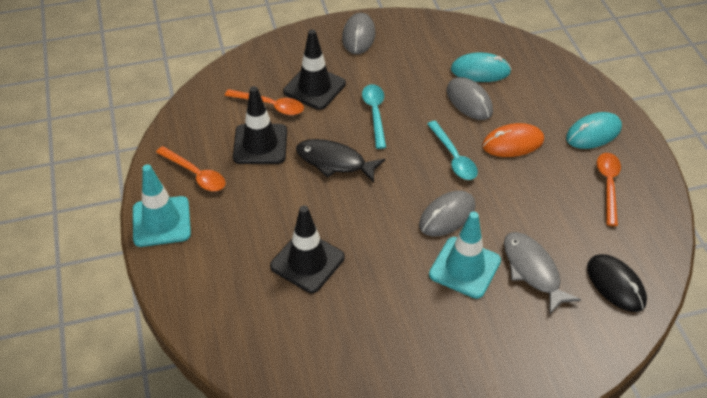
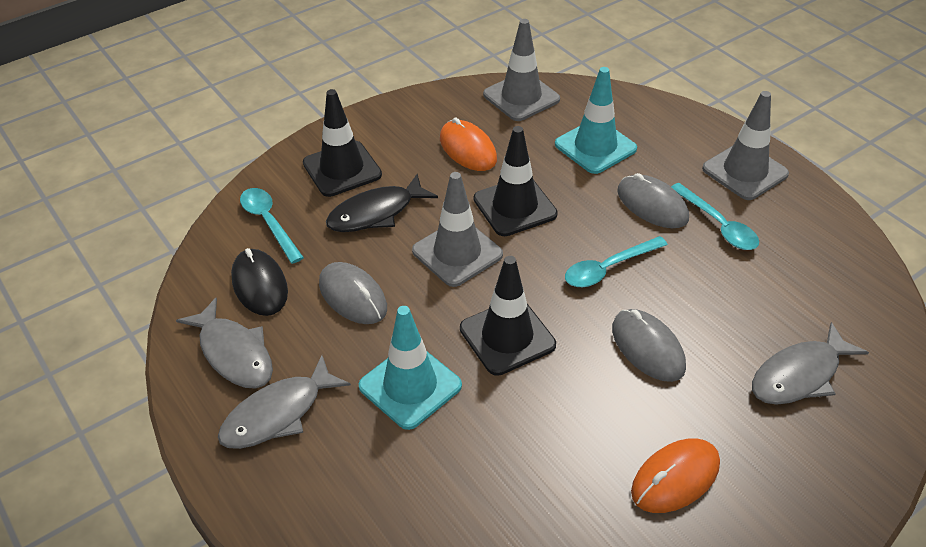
grey fish: 1 -> 3
grey traffic cone: 0 -> 3
orange mouse: 1 -> 2
orange spoon: 3 -> 0
turquoise mouse: 2 -> 0
turquoise spoon: 2 -> 3

